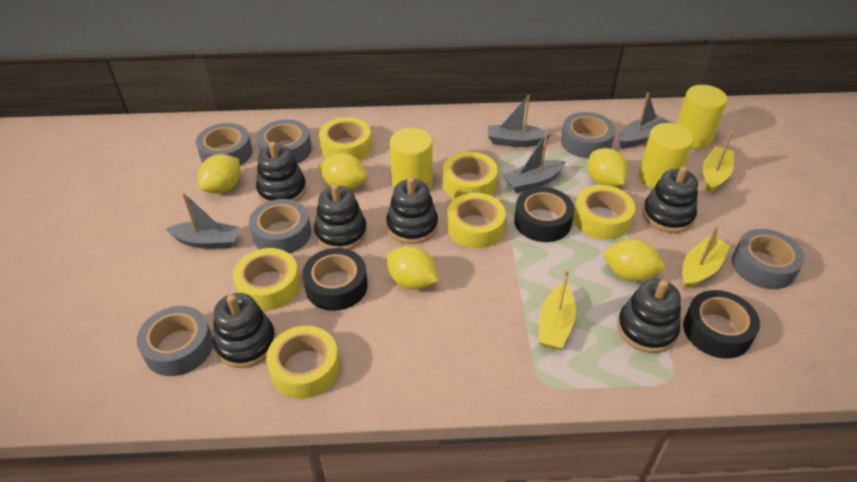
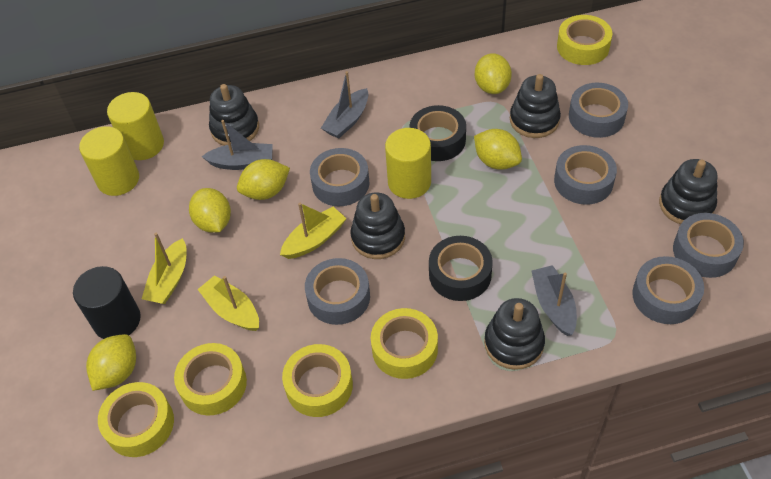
black cylinder: 0 -> 1
black stacking toy: 6 -> 5
black tape: 3 -> 2
grey boat: 4 -> 3
yellow tape: 6 -> 5

